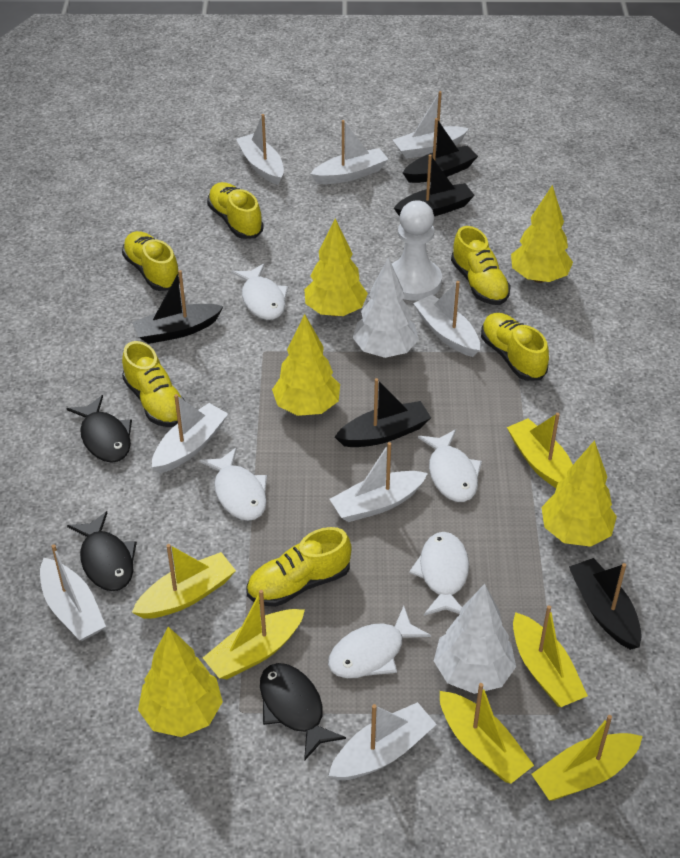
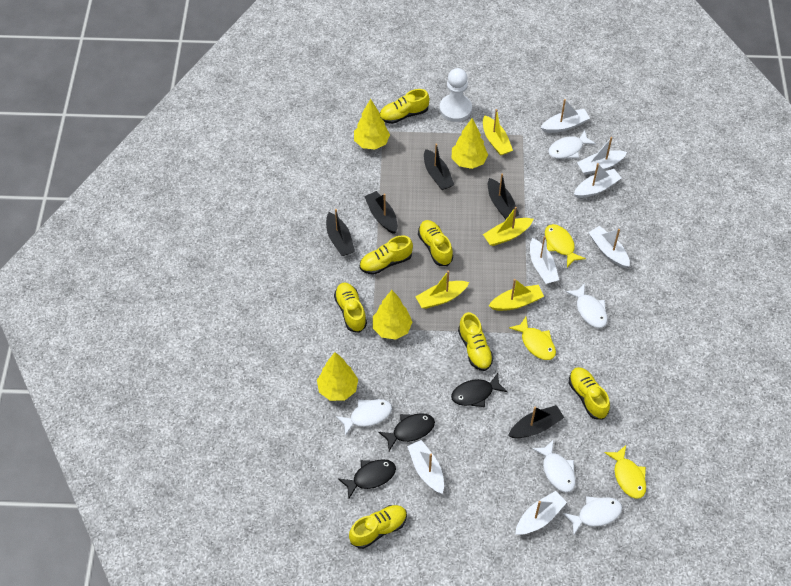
white boat: 8 -> 7
white tree: 2 -> 0
yellow boat: 6 -> 4
yellow fish: 0 -> 3
yellow shoe: 6 -> 7
yellow tree: 5 -> 4

